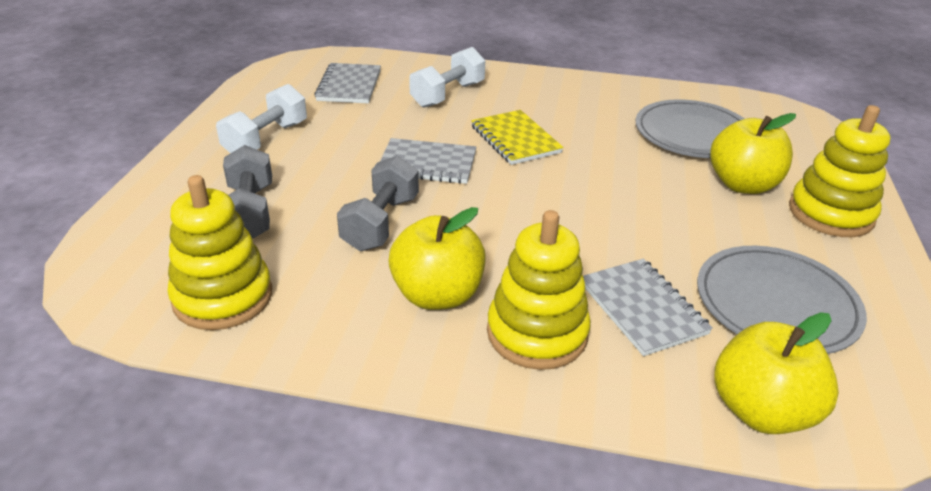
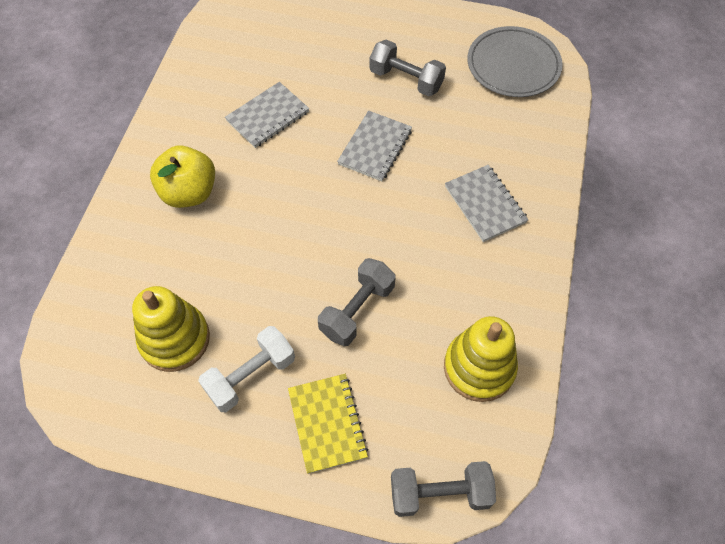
grey dumbbell: 2 -> 3
grey plate: 2 -> 1
white dumbbell: 2 -> 1
yellow apple: 3 -> 1
yellow stacking toy: 3 -> 2

